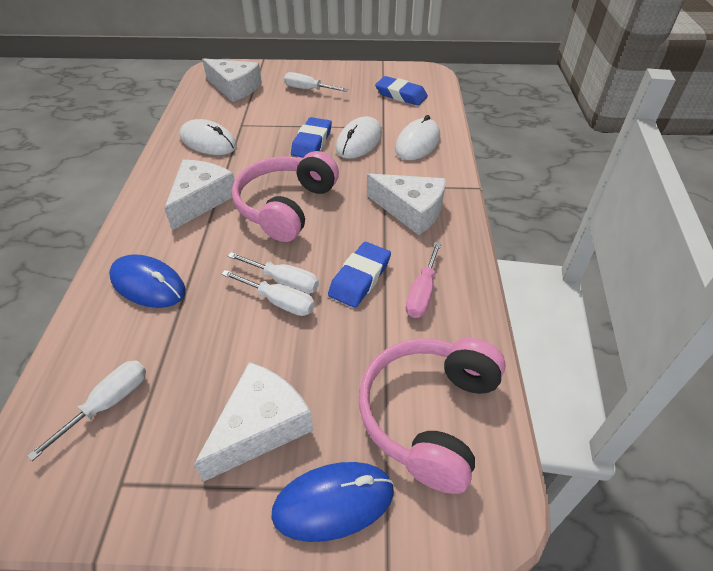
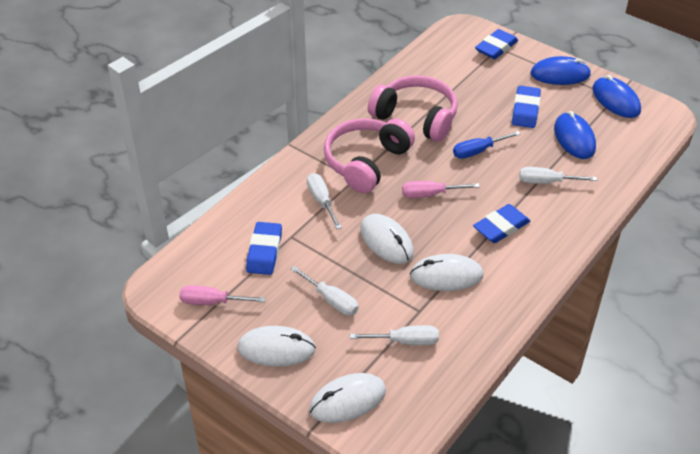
blue eraser: 3 -> 4
blue mouse: 2 -> 3
blue screwdriver: 0 -> 1
pink screwdriver: 1 -> 2
white cheese: 4 -> 0
white mouse: 3 -> 4

